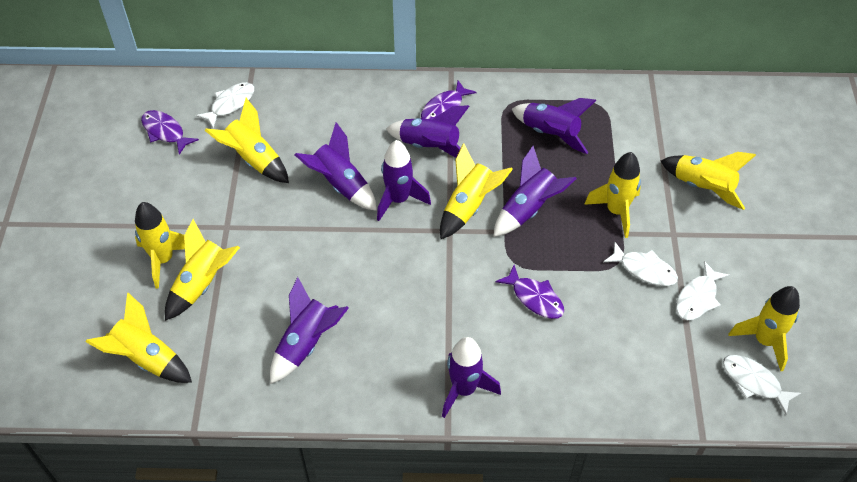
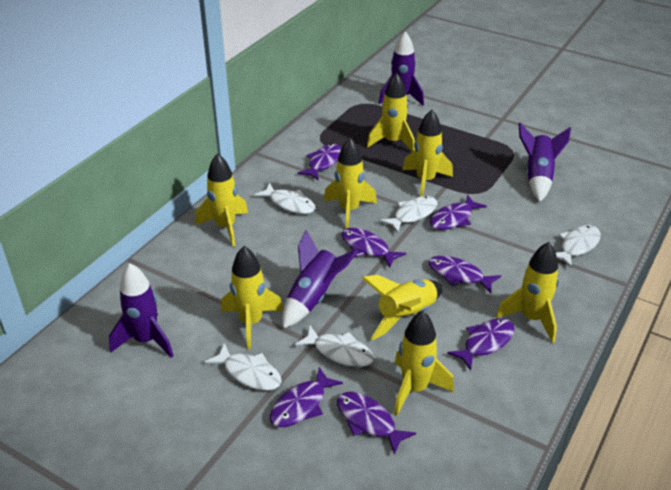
purple fish: 3 -> 7
purple rocket: 7 -> 4
white fish: 4 -> 5

